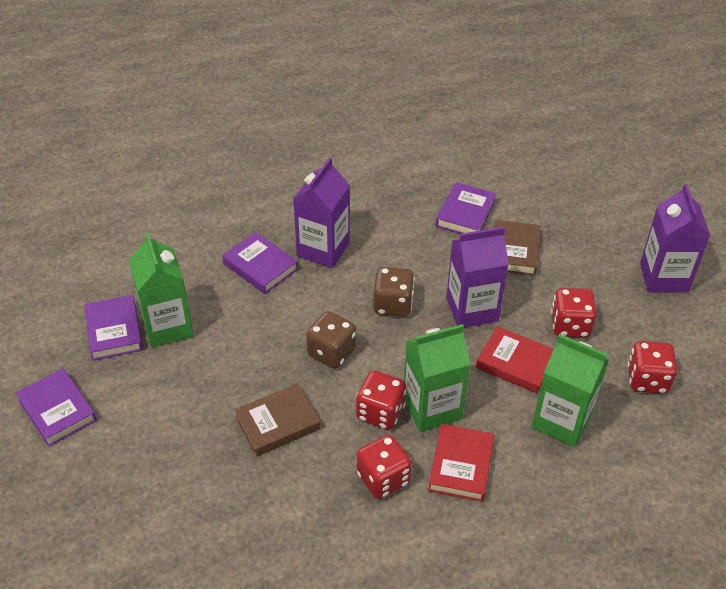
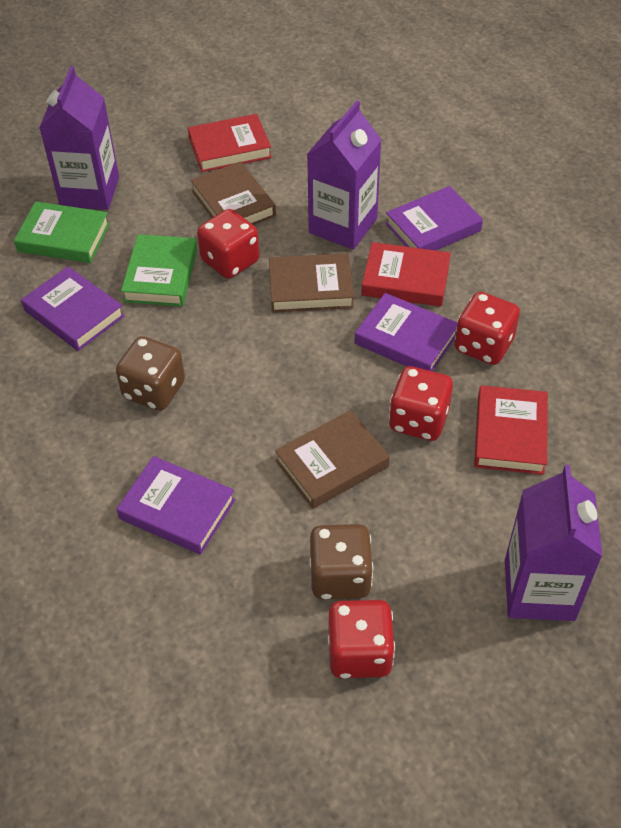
brown book: 2 -> 3
green book: 0 -> 2
green carton: 3 -> 0
red book: 2 -> 3

